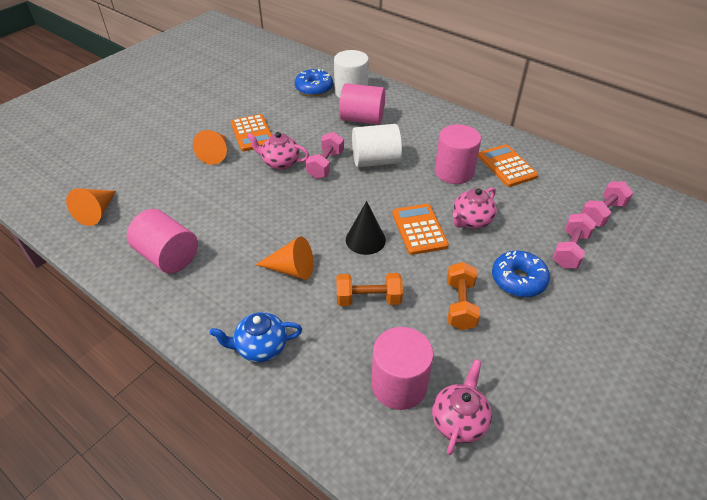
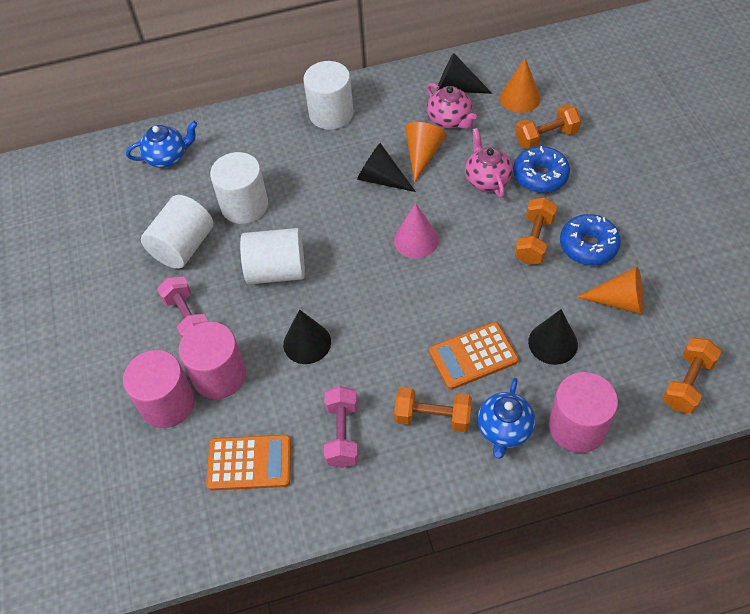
black cone: 1 -> 4
blue teapot: 1 -> 2
orange calculator: 3 -> 2
orange dumbbell: 2 -> 4
pink cone: 0 -> 1
pink cylinder: 4 -> 3
pink dumbbell: 3 -> 2
pink teapot: 3 -> 2
white cylinder: 2 -> 4

